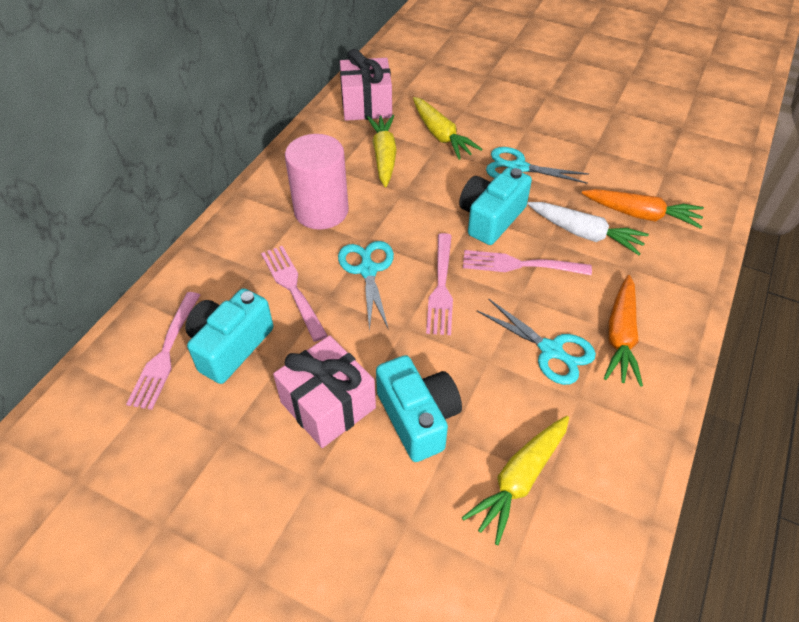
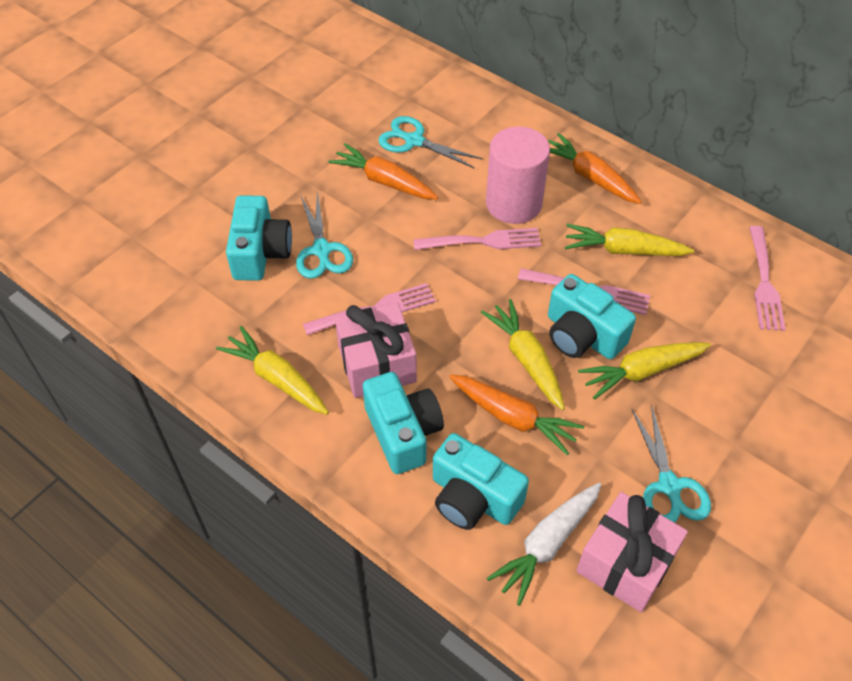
orange carrot: 2 -> 3
turquoise camera: 3 -> 4
yellow carrot: 3 -> 4

